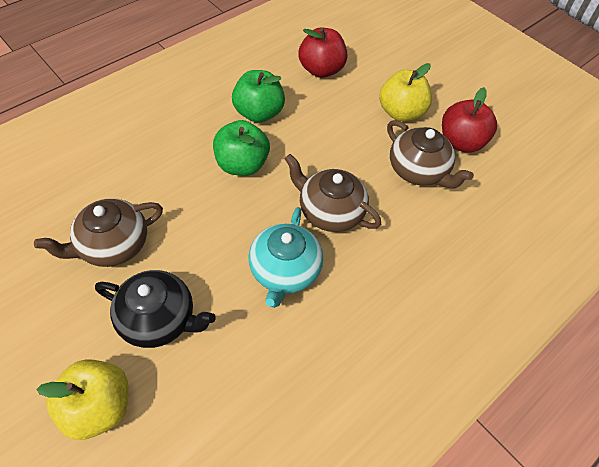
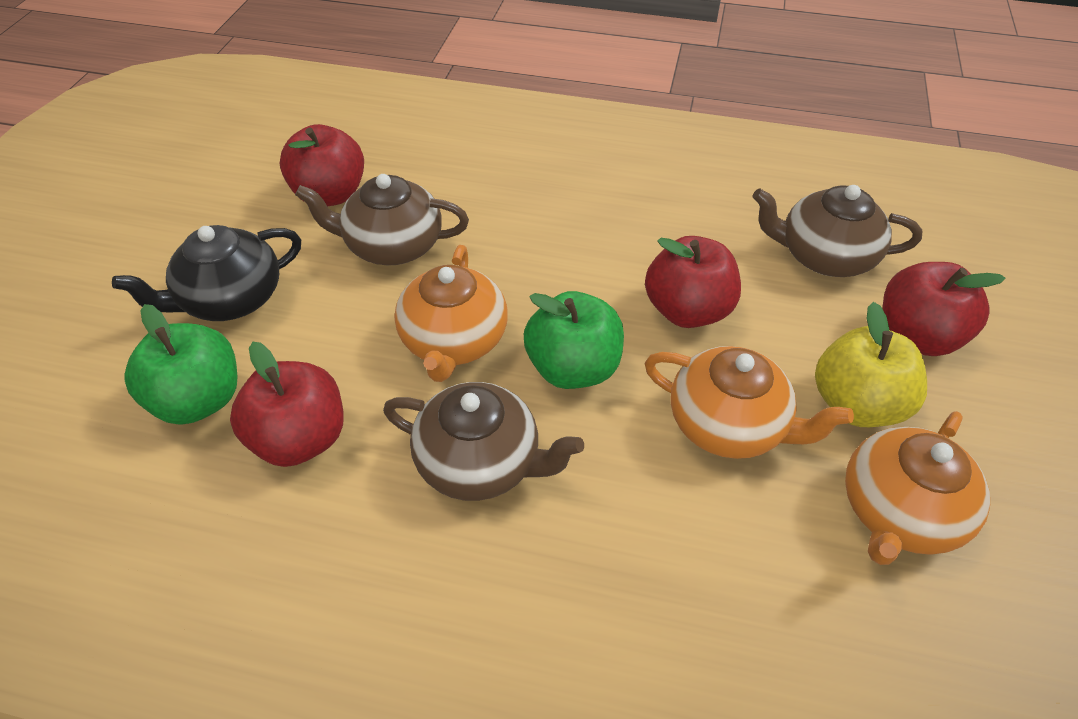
orange teapot: 0 -> 3
red apple: 2 -> 4
turquoise teapot: 1 -> 0
yellow apple: 2 -> 1

